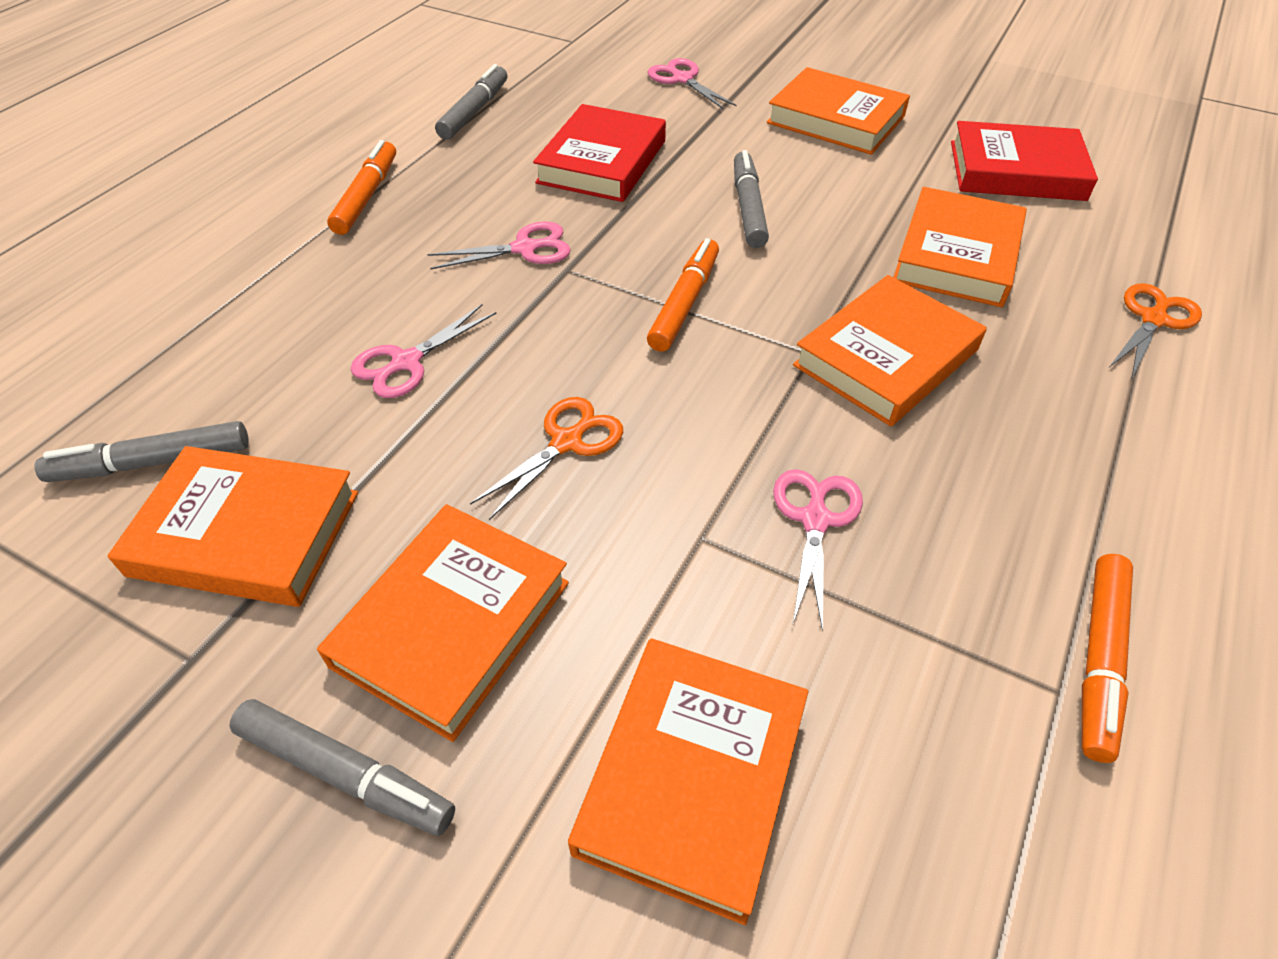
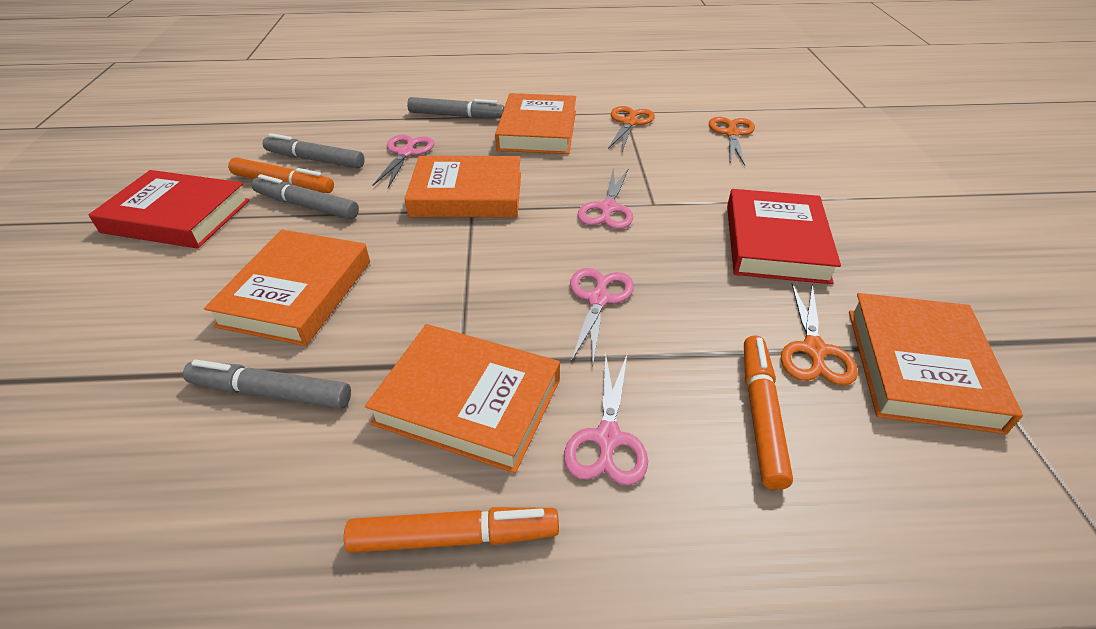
orange book: 6 -> 5
orange scissors: 2 -> 3

